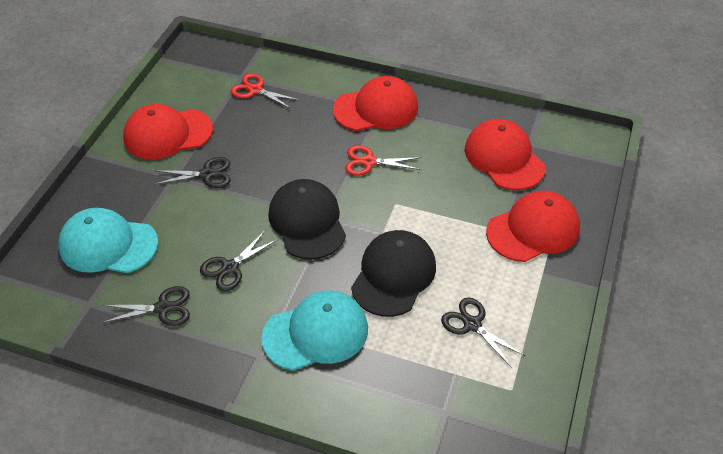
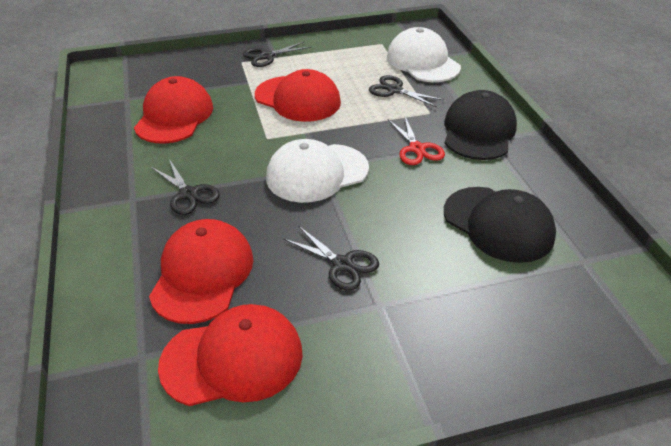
red scissors: 2 -> 1
turquoise cap: 2 -> 0
white cap: 0 -> 2

